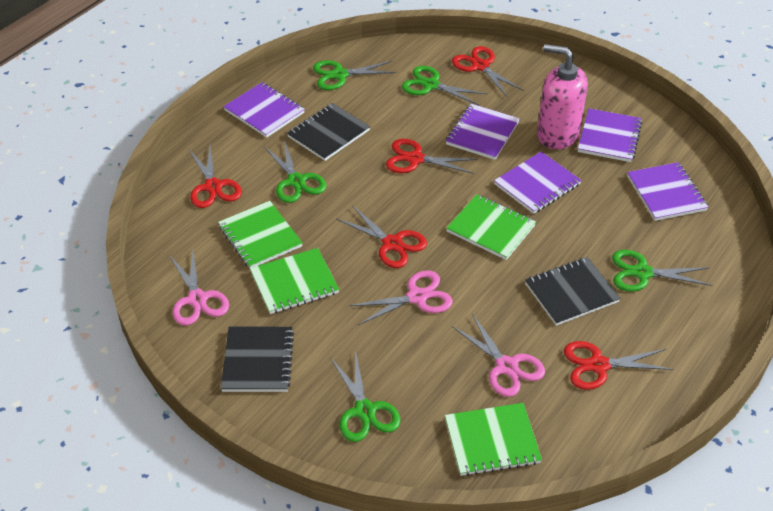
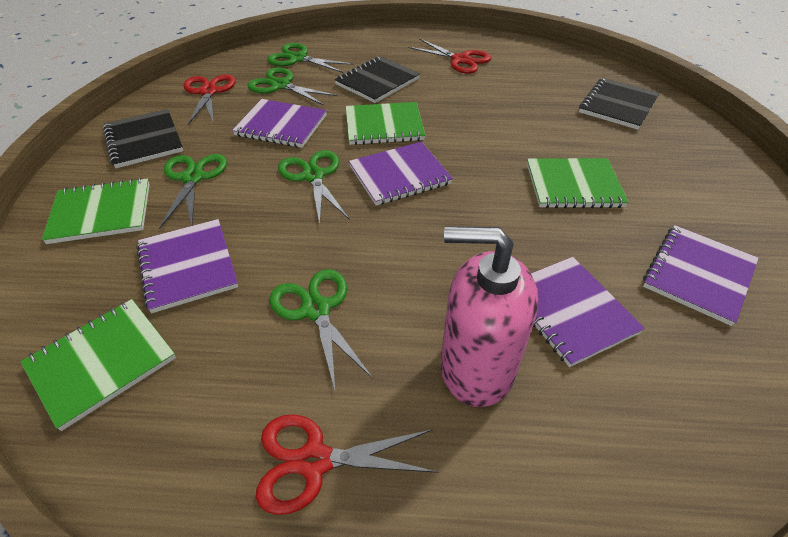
pink scissors: 3 -> 0
red scissors: 5 -> 3

